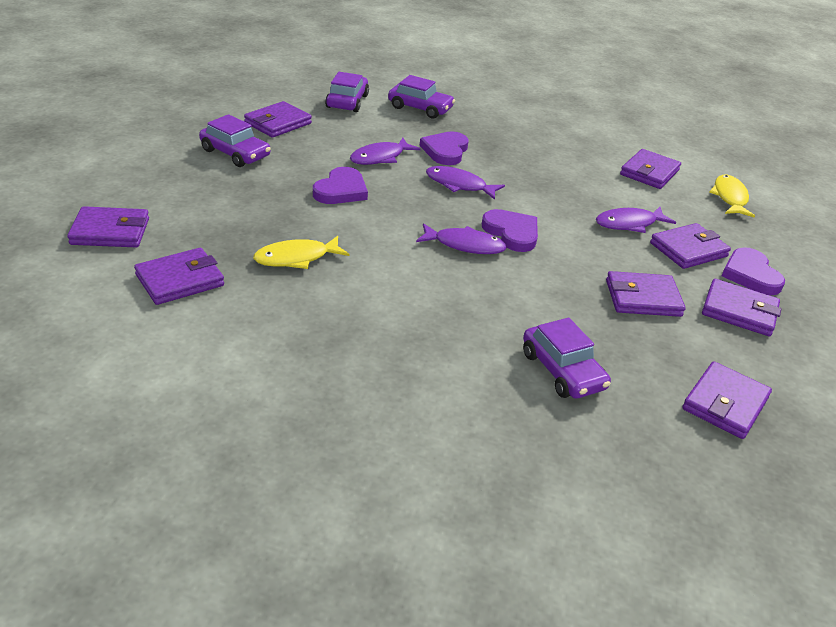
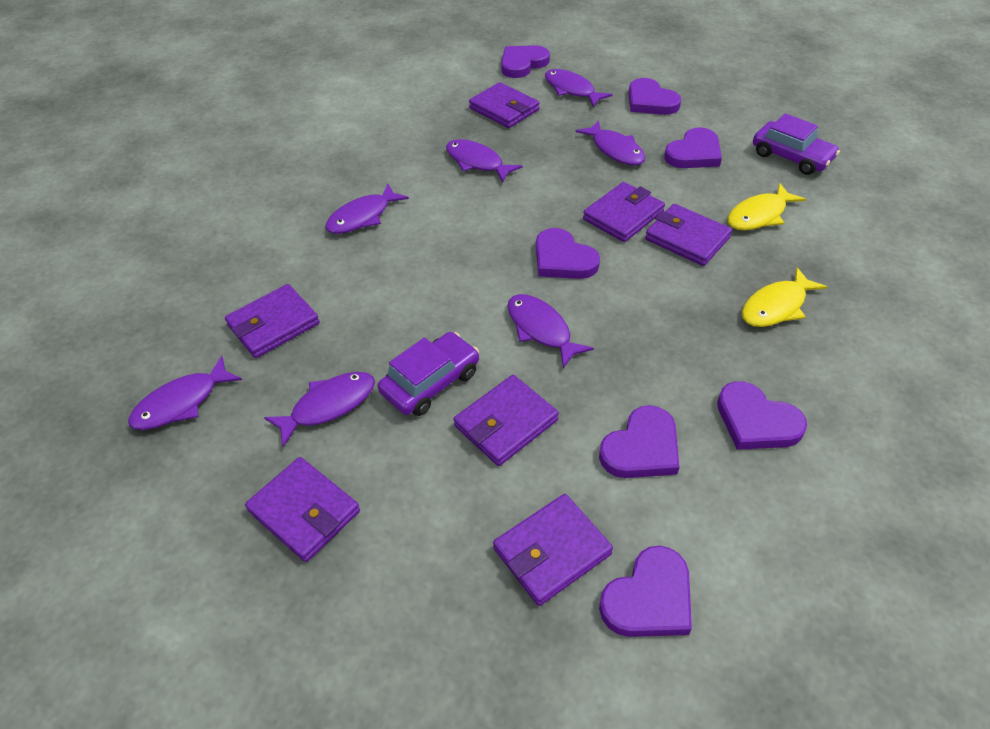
purple car: 4 -> 2
purple fish: 4 -> 7
purple heart: 4 -> 7
purple wallet: 8 -> 7

